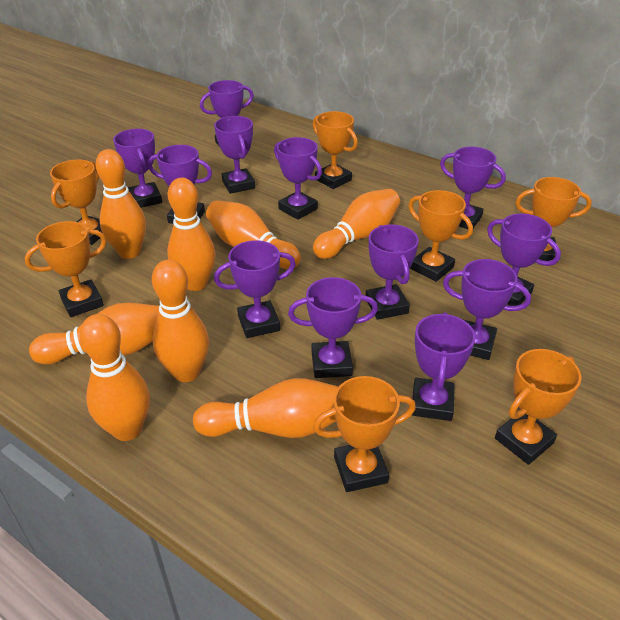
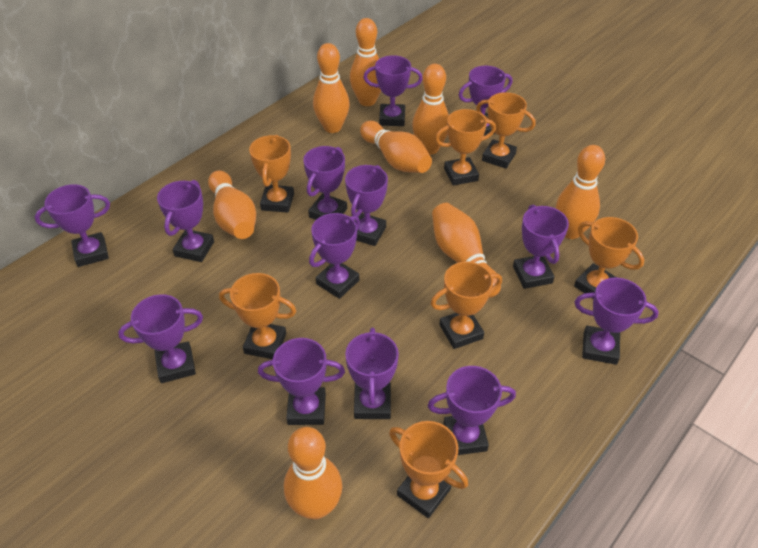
purple trophy: 12 -> 13

